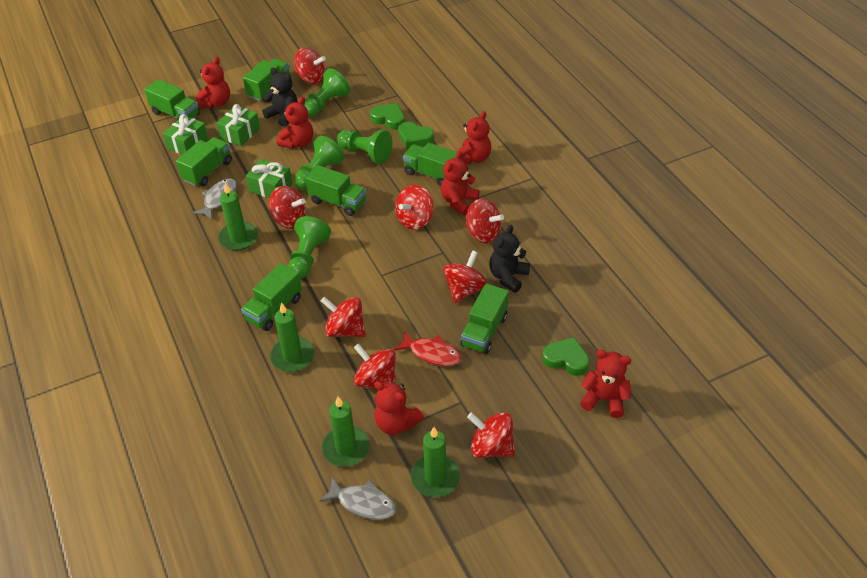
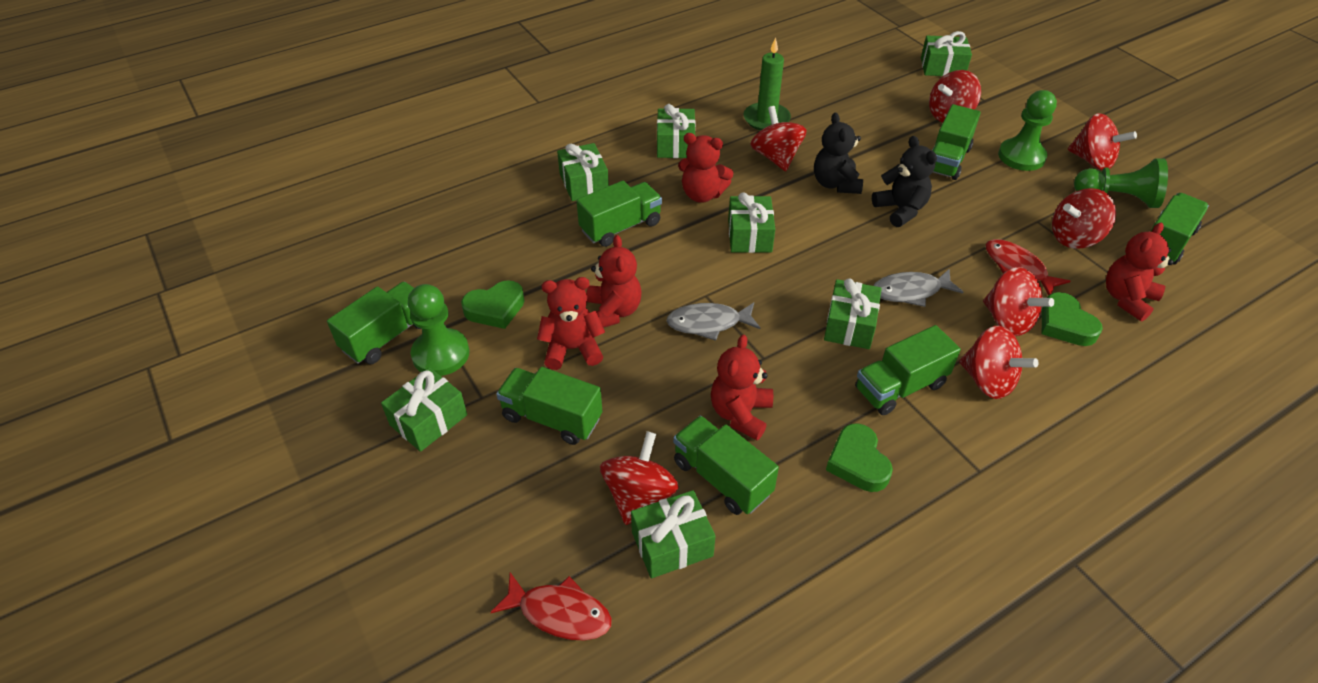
green candle: 4 -> 1
green gift: 3 -> 7
green pawn: 4 -> 3
red fish: 1 -> 2
red spinning top: 8 -> 7
red teddy bear: 6 -> 5

